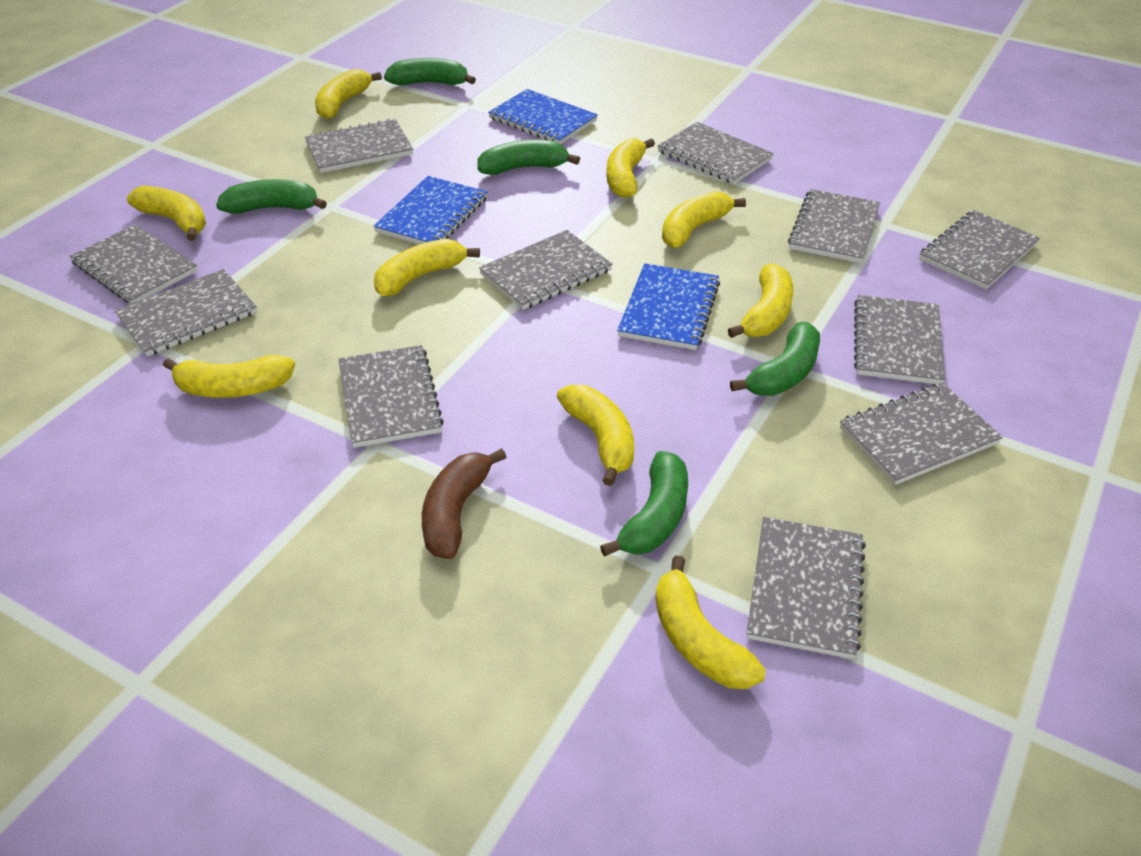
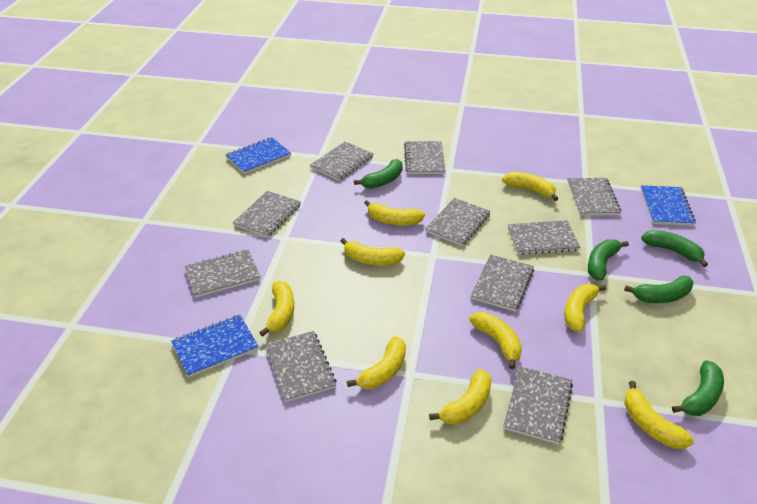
brown banana: 1 -> 0
grey notebook: 11 -> 10

